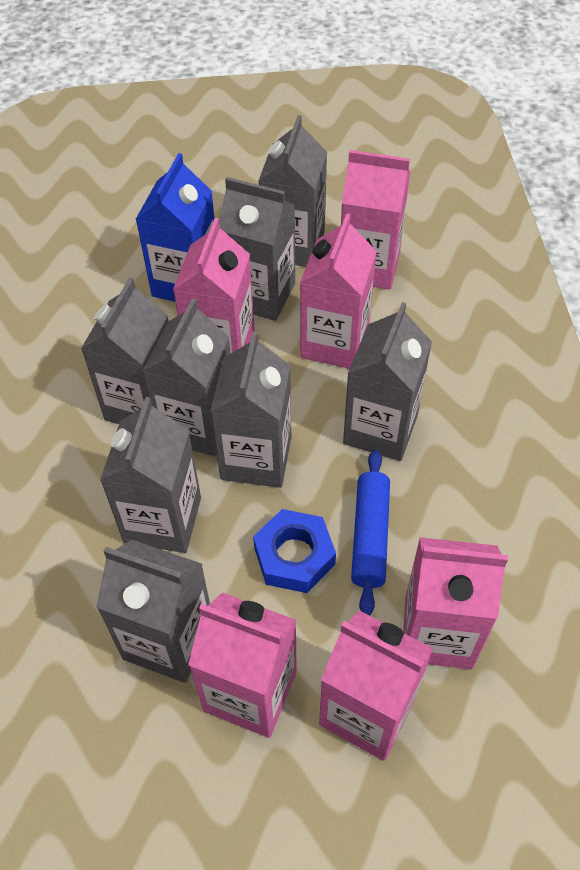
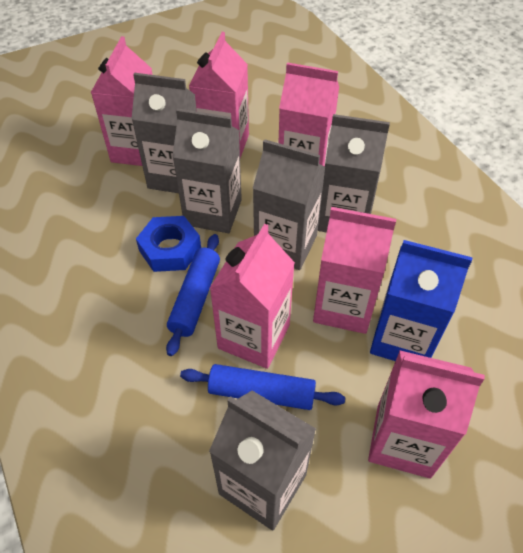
blue rolling pin: 1 -> 2
grey carton: 8 -> 5

